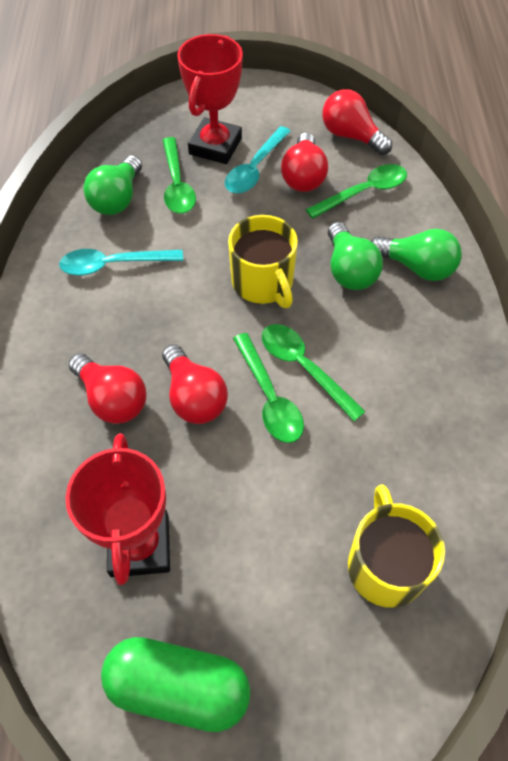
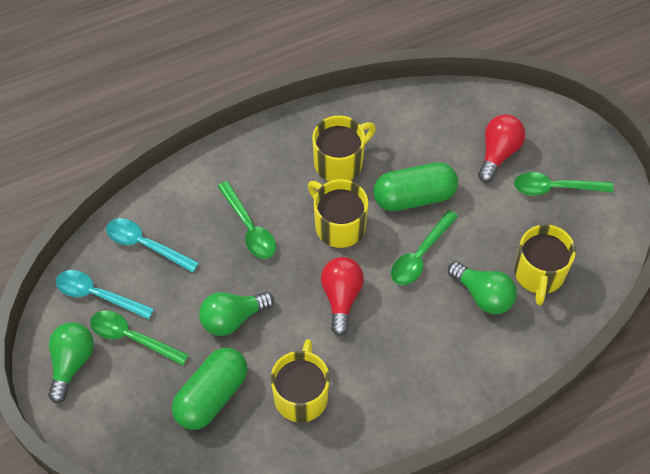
green capsule: 1 -> 2
red light bulb: 4 -> 2
red trophy: 2 -> 0
yellow mug: 2 -> 4

